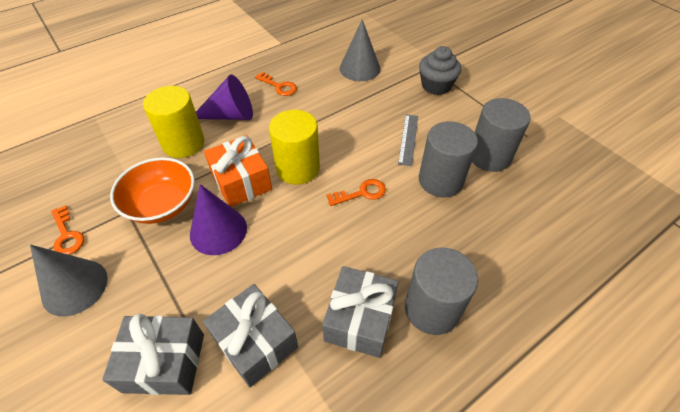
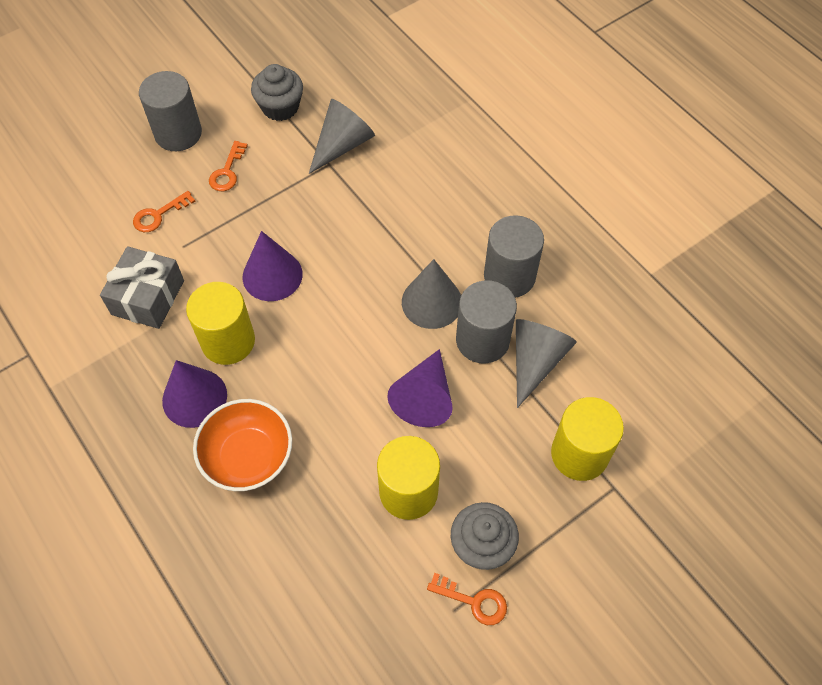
grey cone: 2 -> 3
grey cupcake: 1 -> 2
grey gift: 3 -> 1
grey ruler: 1 -> 0
orange gift: 1 -> 0
purple cone: 2 -> 3
yellow cylinder: 2 -> 3

